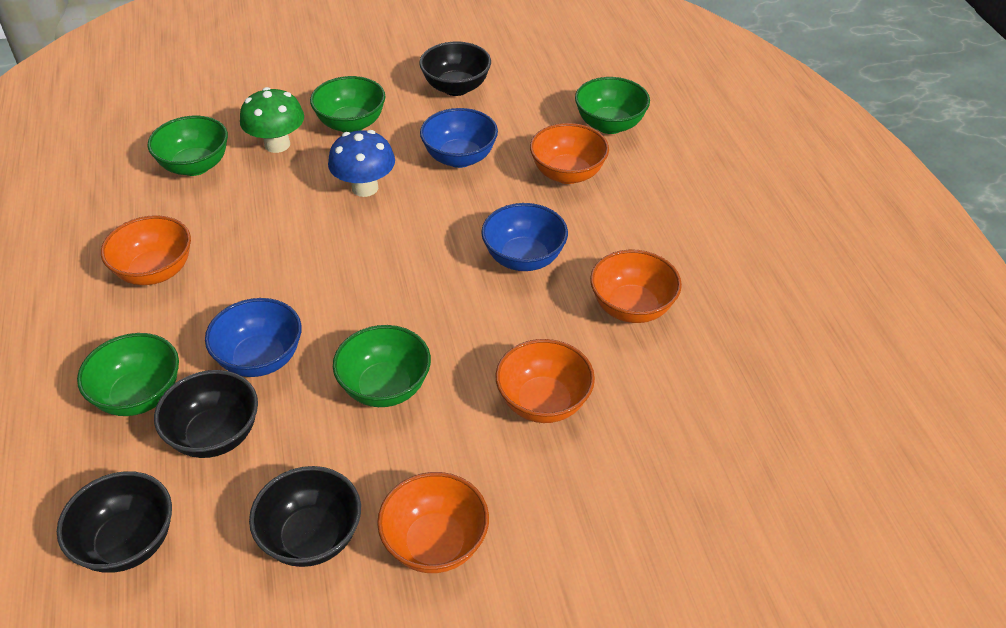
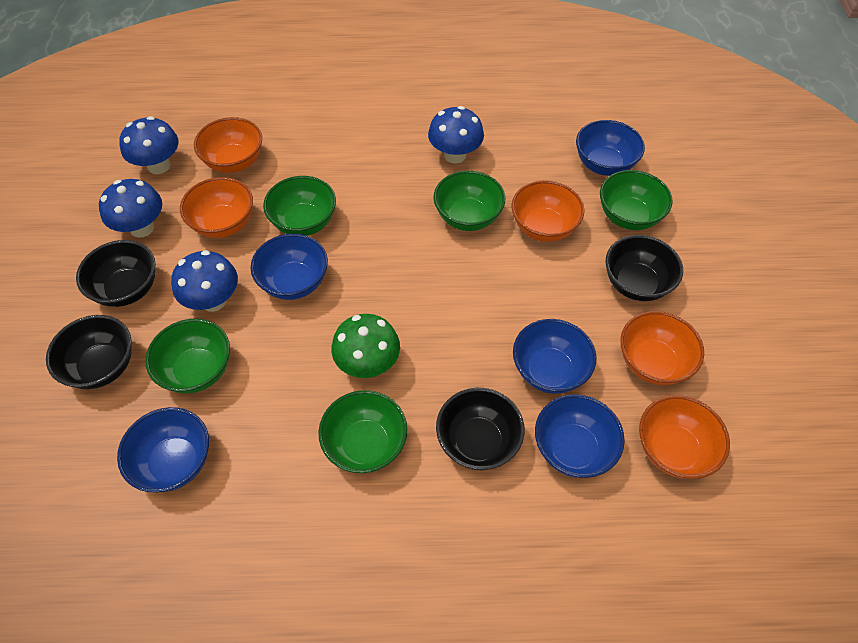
blue bowl: 3 -> 5
blue mushroom: 1 -> 4

